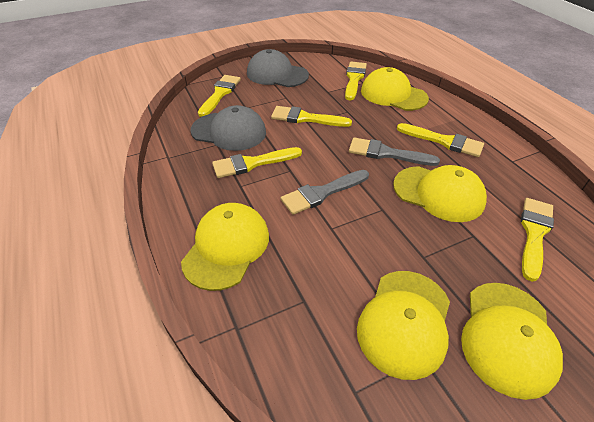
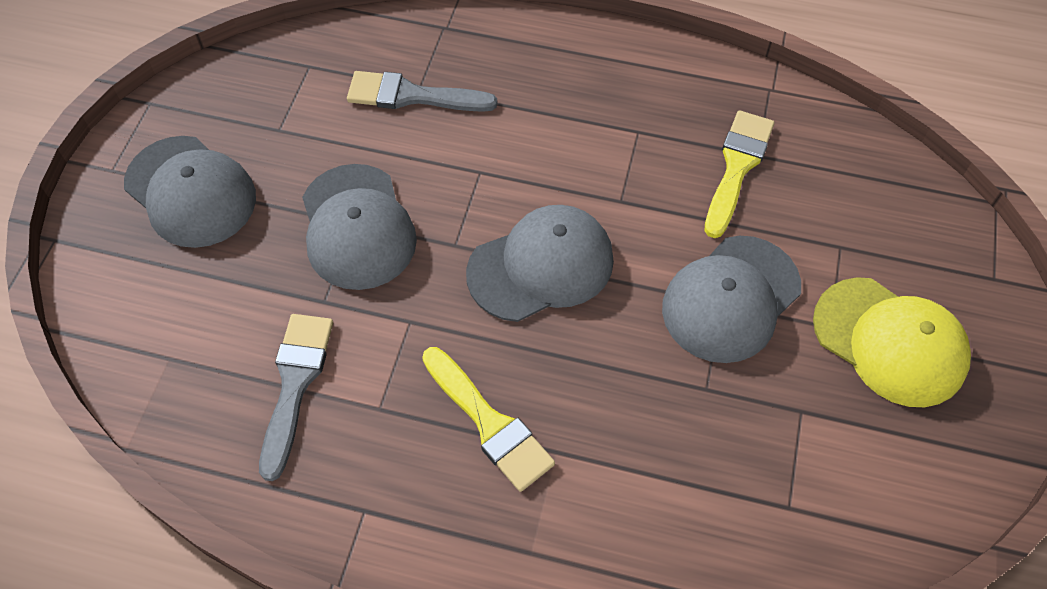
grey cap: 2 -> 4
yellow brush: 6 -> 2
yellow cap: 5 -> 1

